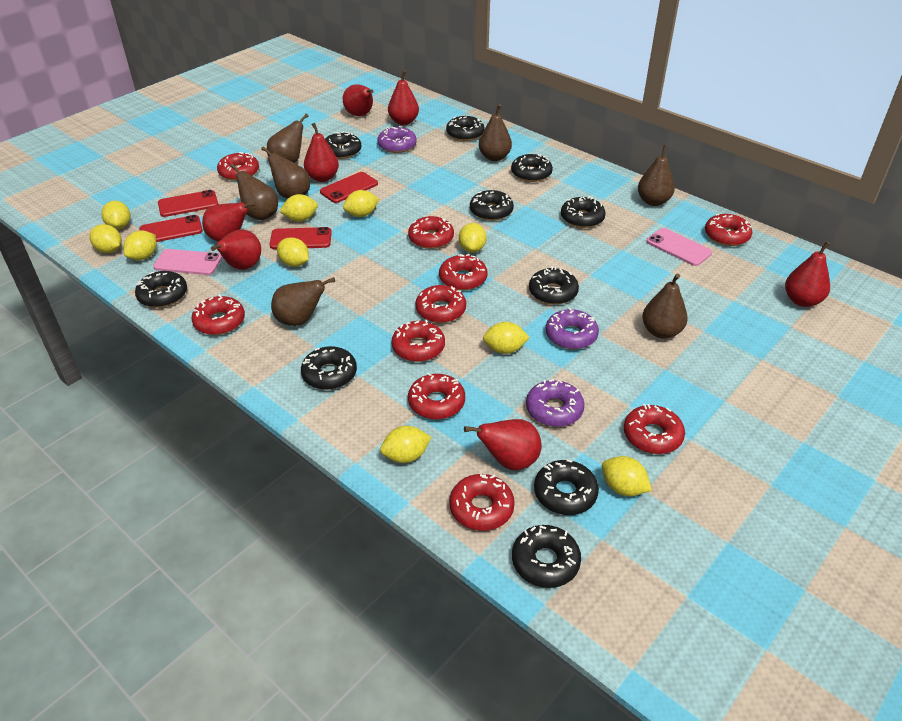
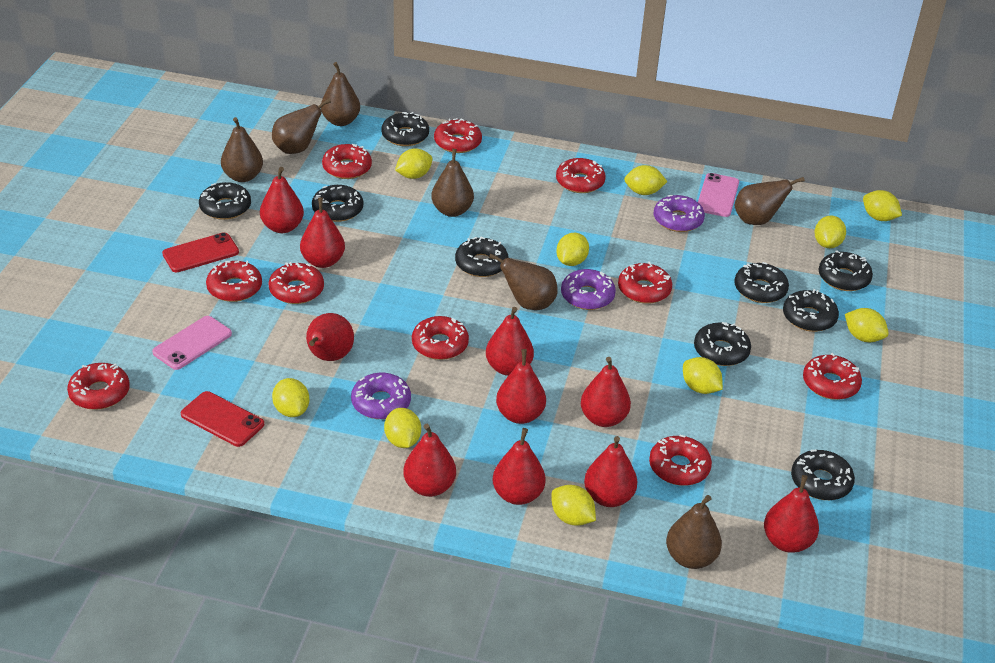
black donut: 10 -> 9
red pear: 7 -> 10
red phone: 4 -> 2

